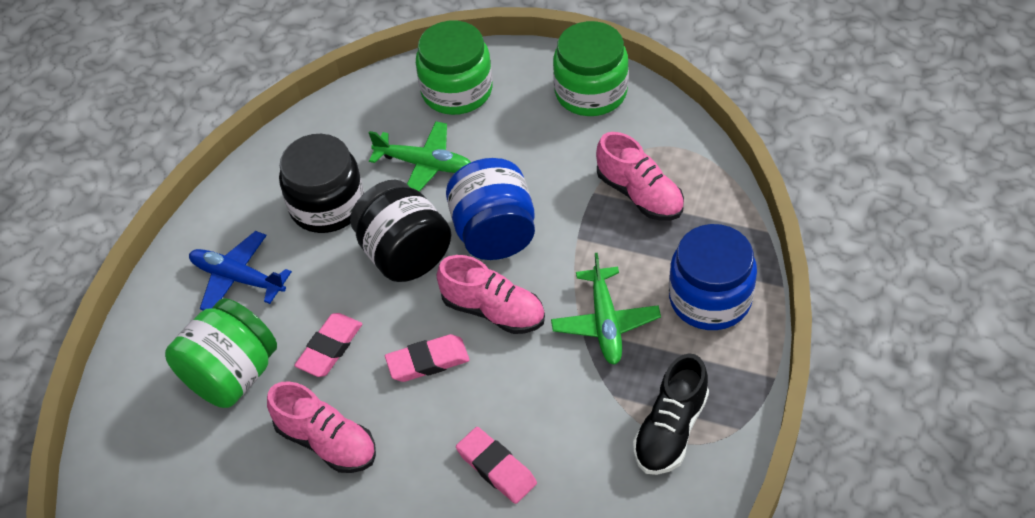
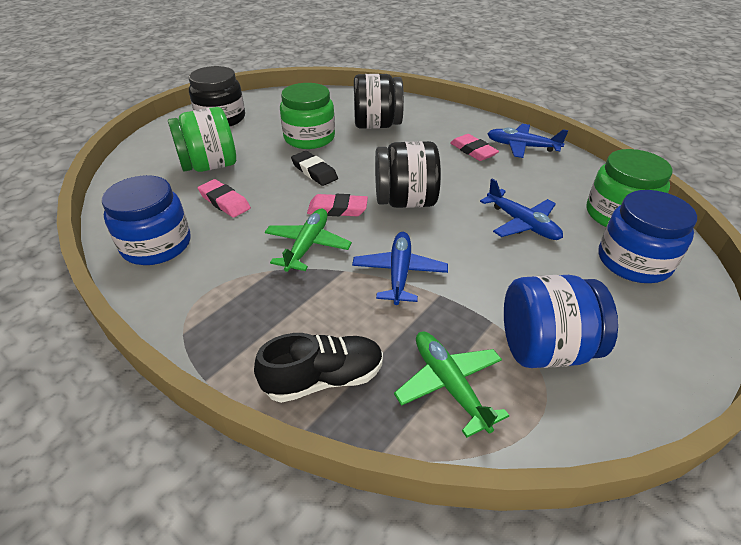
black eraser: 0 -> 1
black jar: 2 -> 3
blue jar: 2 -> 3
blue plane: 1 -> 3
pink shoe: 3 -> 0

